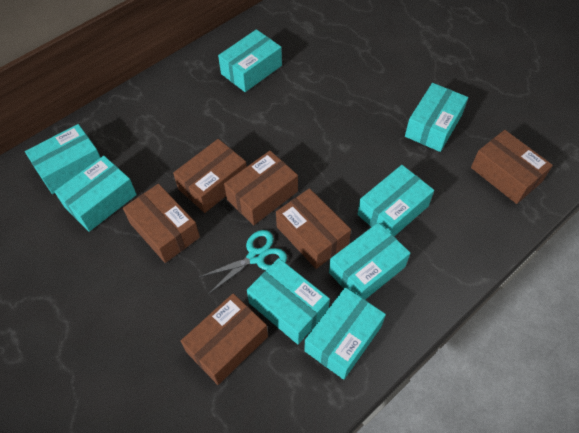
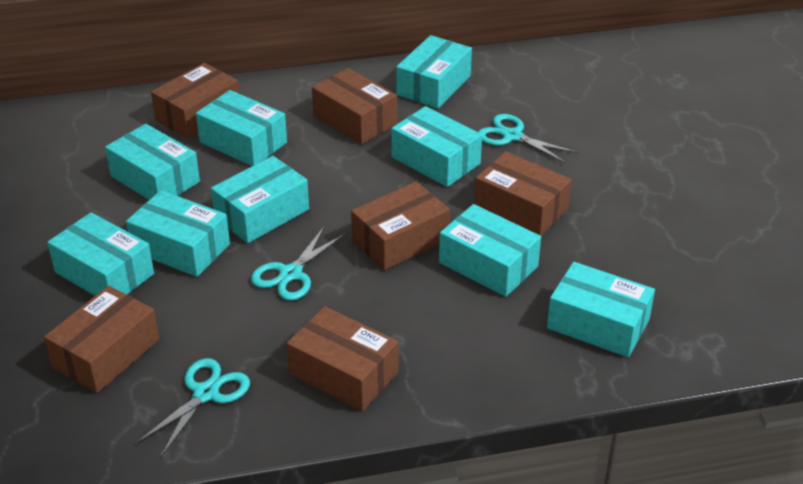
turquoise box: 8 -> 9
turquoise scissors: 1 -> 3

